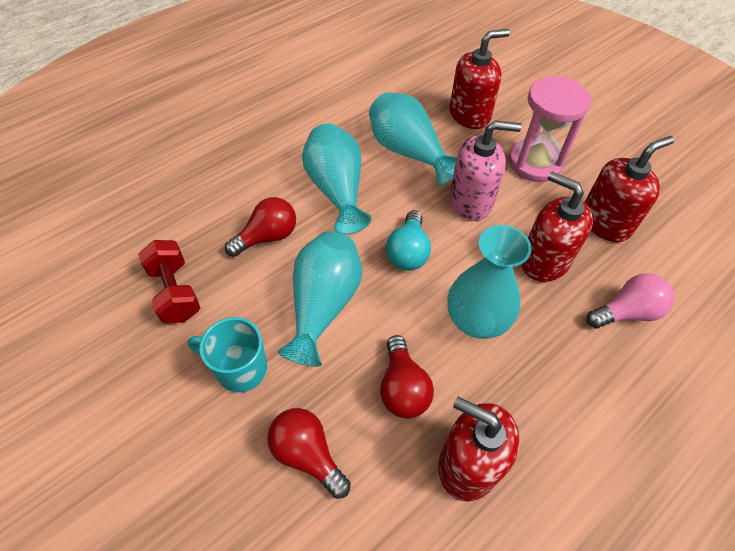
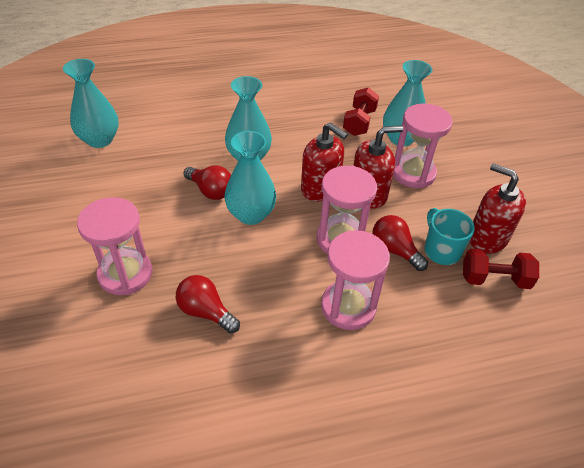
pink hourglass: 1 -> 4
pink light bulb: 1 -> 0
pink soap dispenser: 1 -> 0
red dumbbell: 1 -> 2
red soap dispenser: 4 -> 3
turquoise light bulb: 1 -> 0

